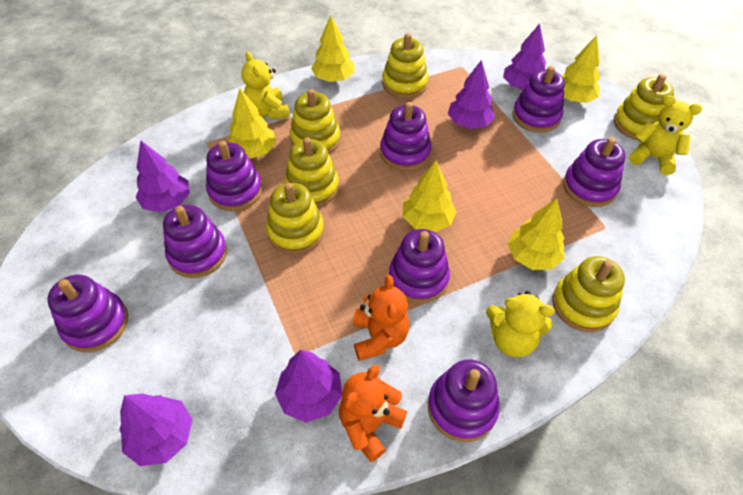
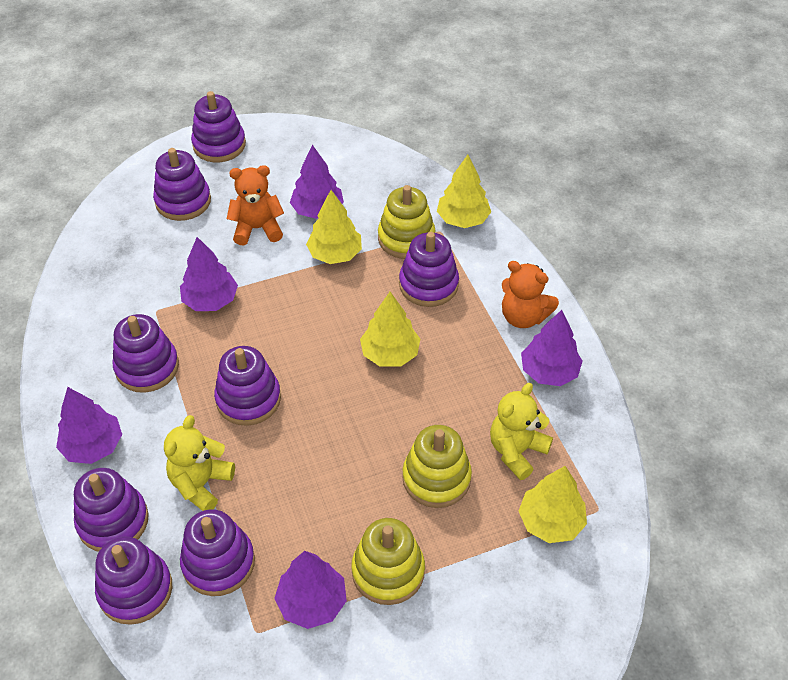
yellow stacking toy: 6 -> 3
yellow teddy bear: 3 -> 2
yellow tree: 5 -> 4

